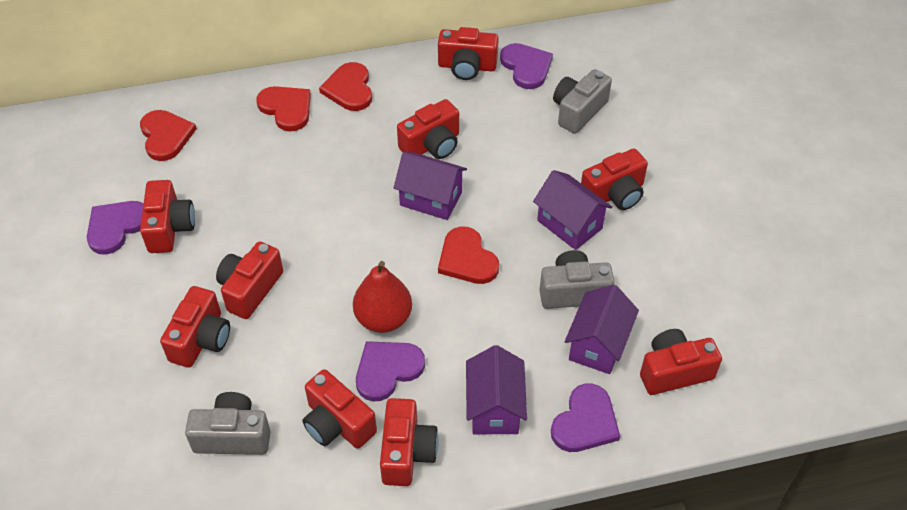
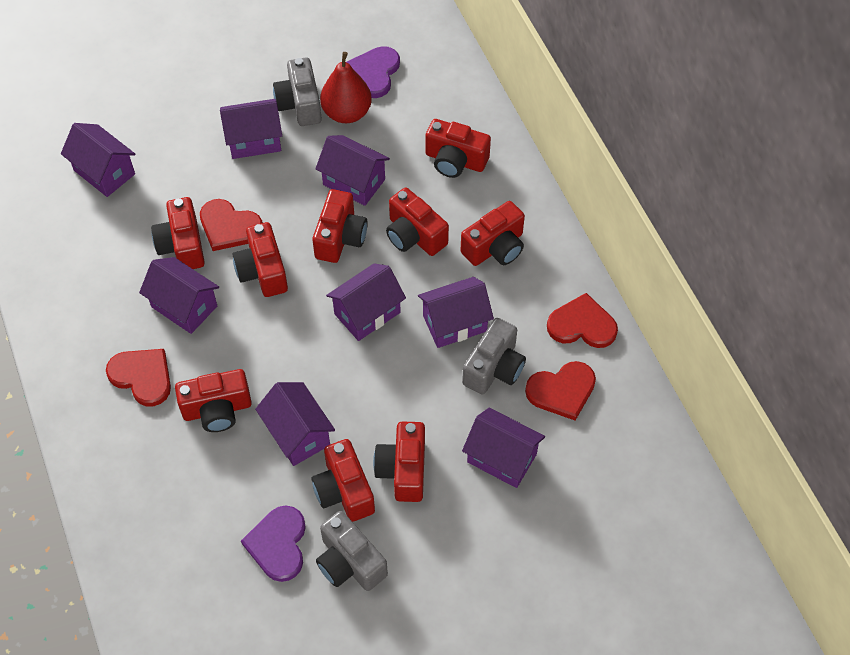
purple heart: 4 -> 2
purple house: 4 -> 8

